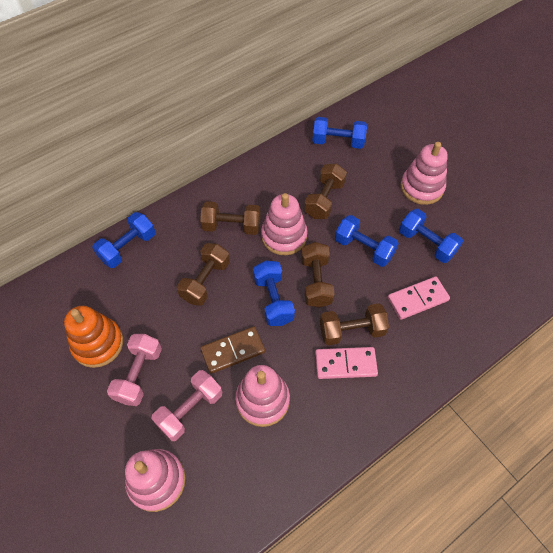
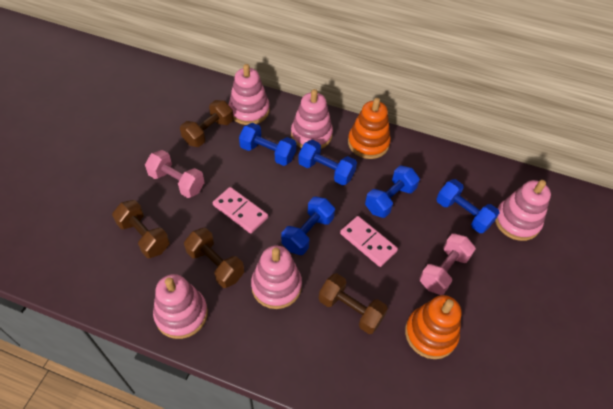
brown domino: 1 -> 0
brown dumbbell: 5 -> 4
orange stacking toy: 1 -> 2
pink stacking toy: 4 -> 5

